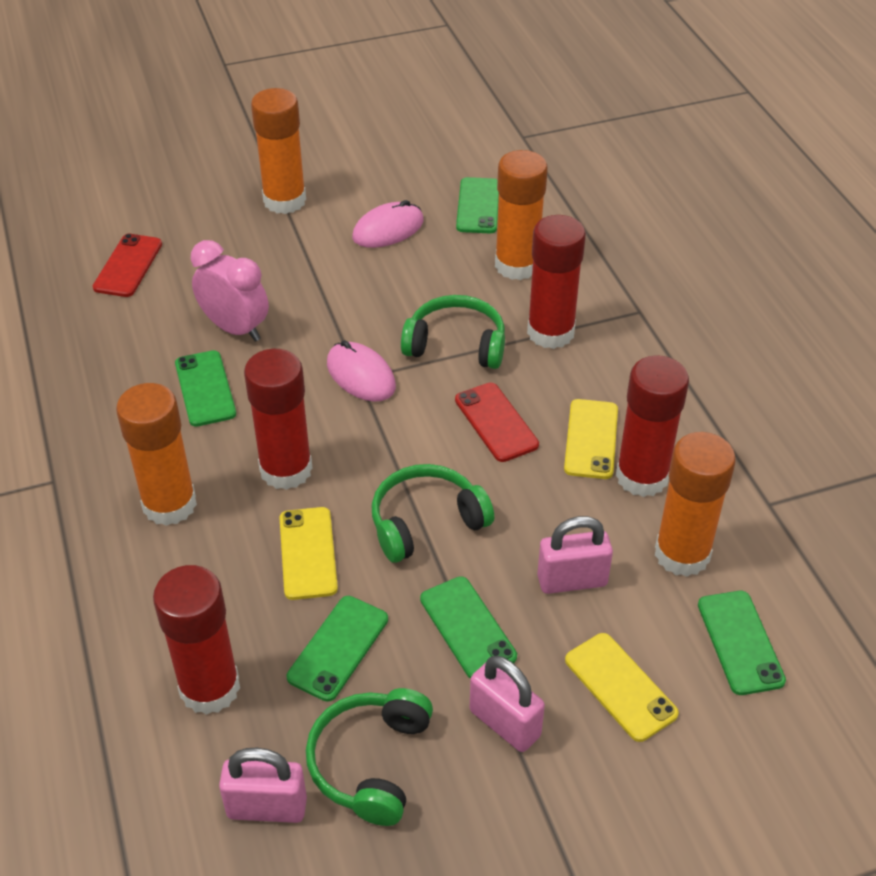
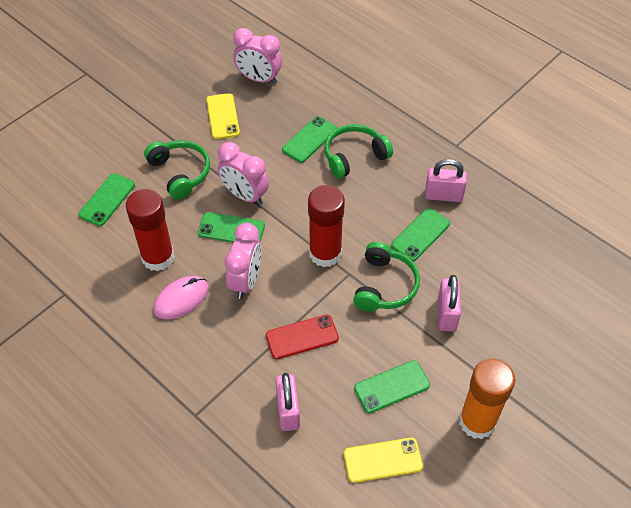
orange glue stick: 4 -> 1
pink clock: 1 -> 3
pink mouse: 2 -> 1
red glue stick: 4 -> 2
red phone: 2 -> 1
yellow phone: 3 -> 2

